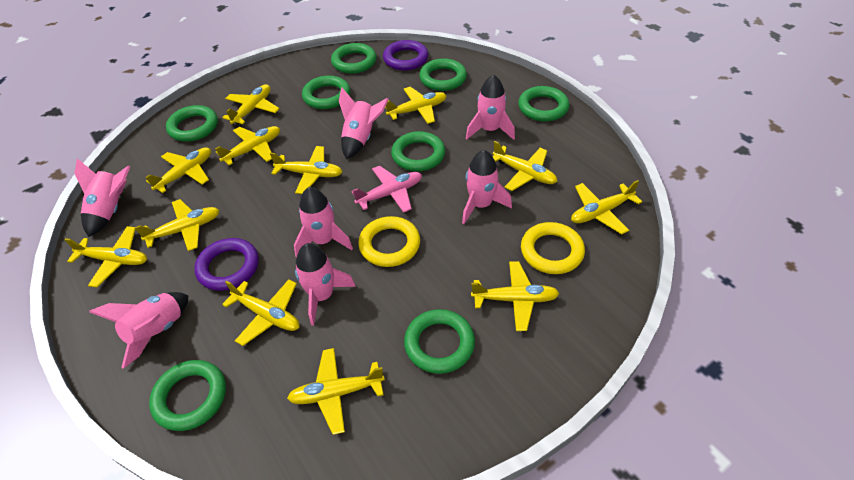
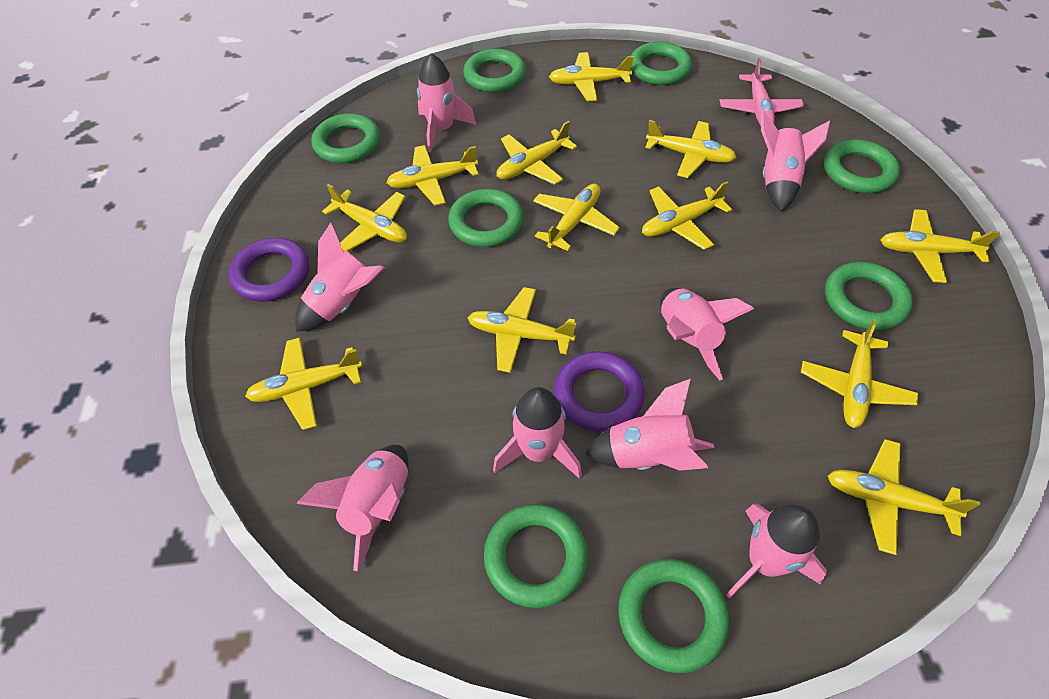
pink rocket: 7 -> 8
yellow ring: 2 -> 0

